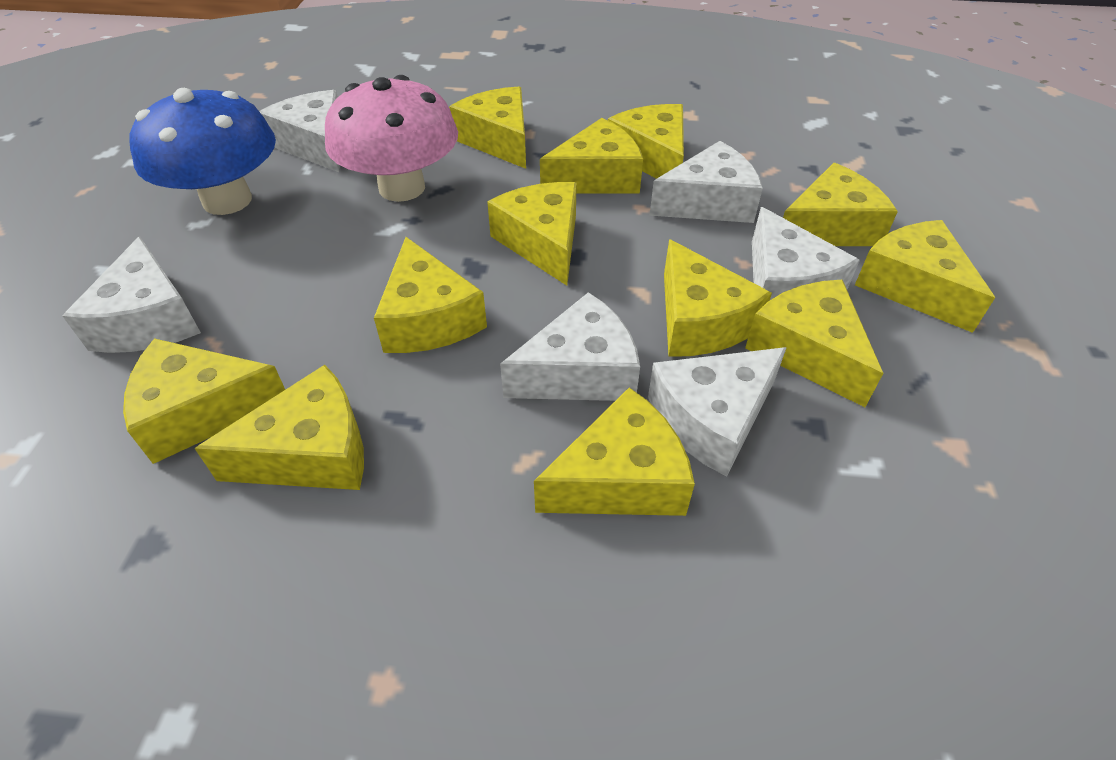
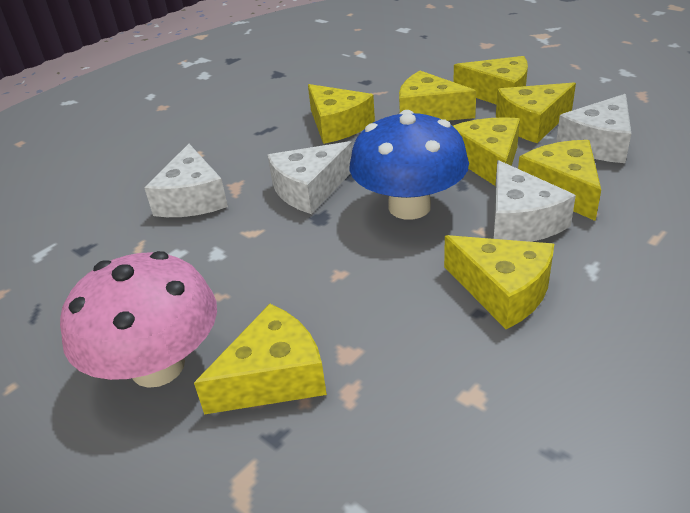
white cheese: 6 -> 4
yellow cheese: 12 -> 8

